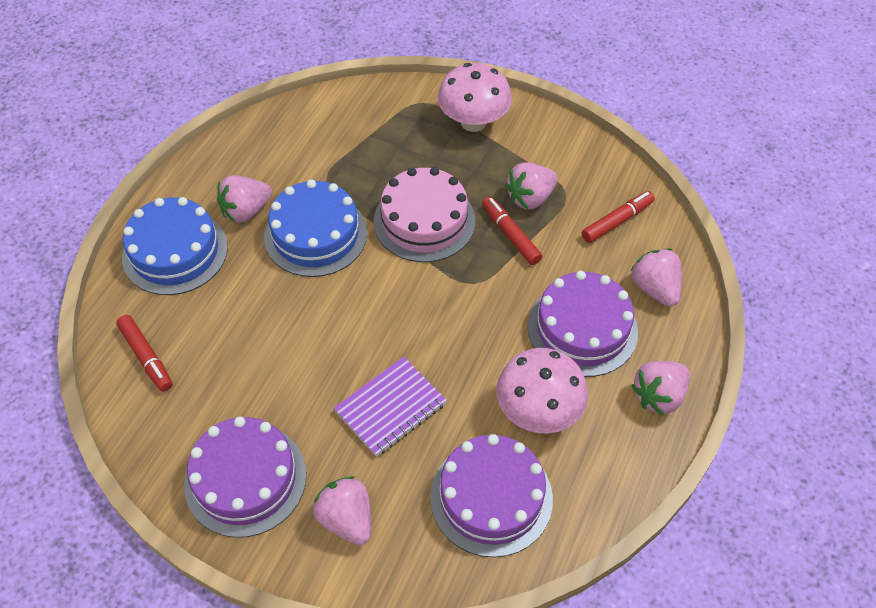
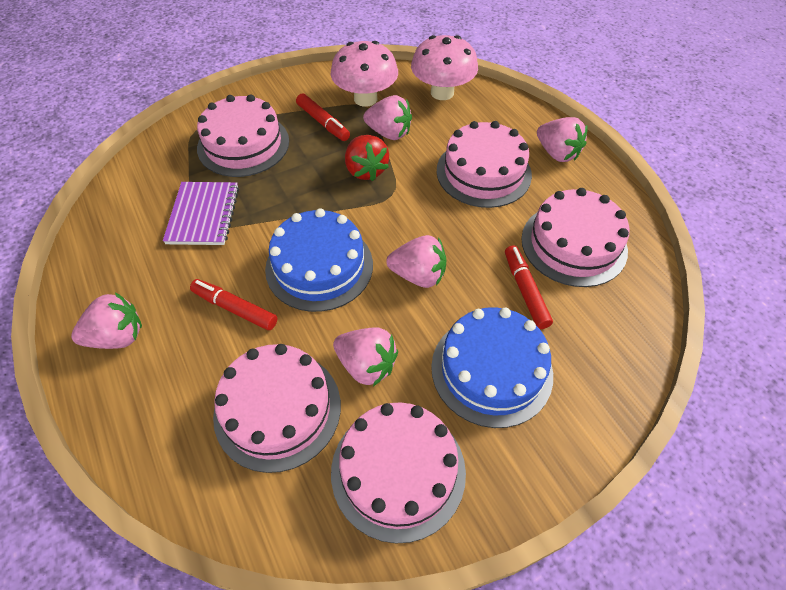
pink cake: 1 -> 5
purple cake: 3 -> 0
red strawberry: 0 -> 1

